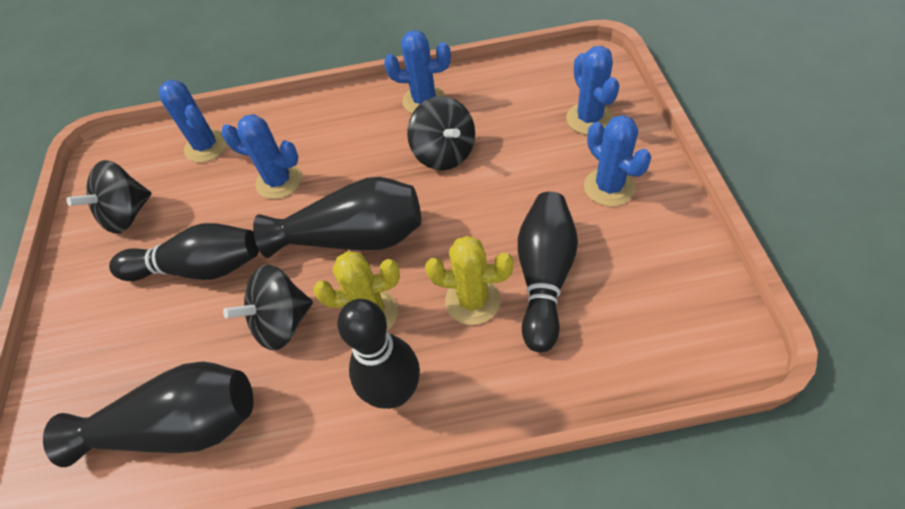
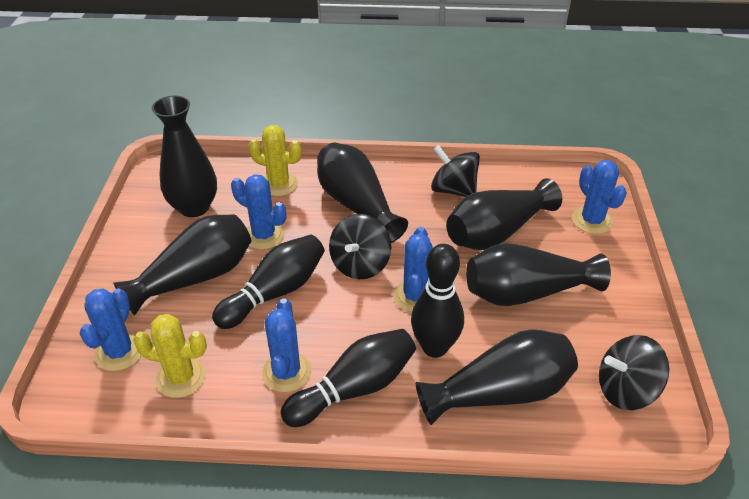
black vase: 2 -> 6

